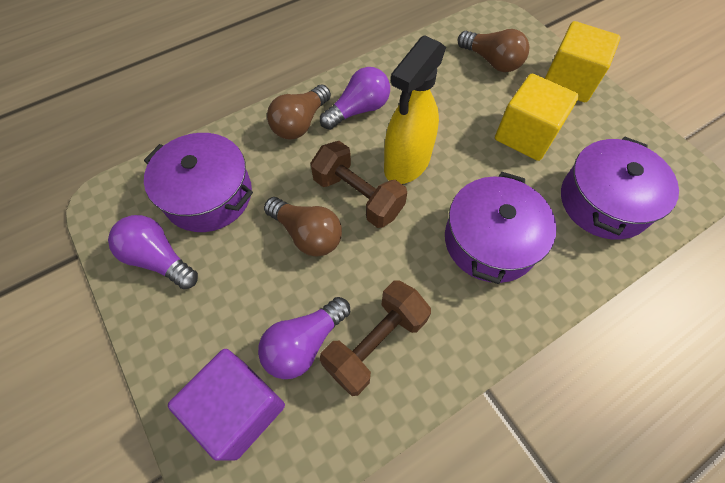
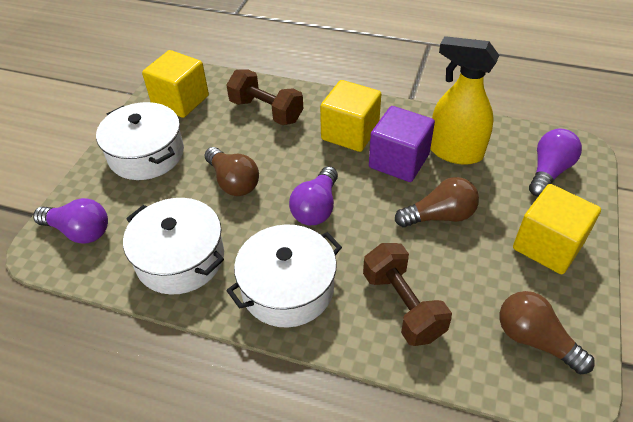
purple pot: 3 -> 0
white pot: 0 -> 3
yellow cube: 2 -> 3

